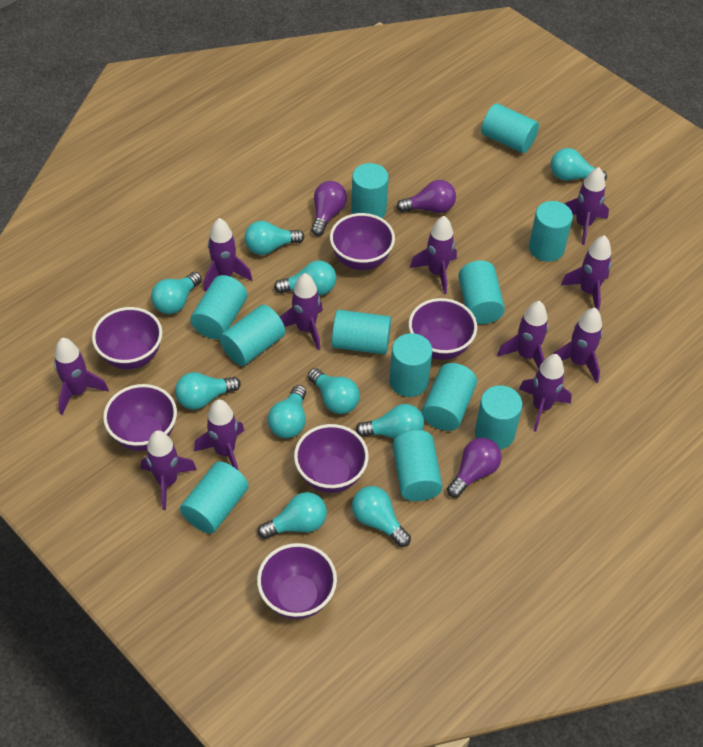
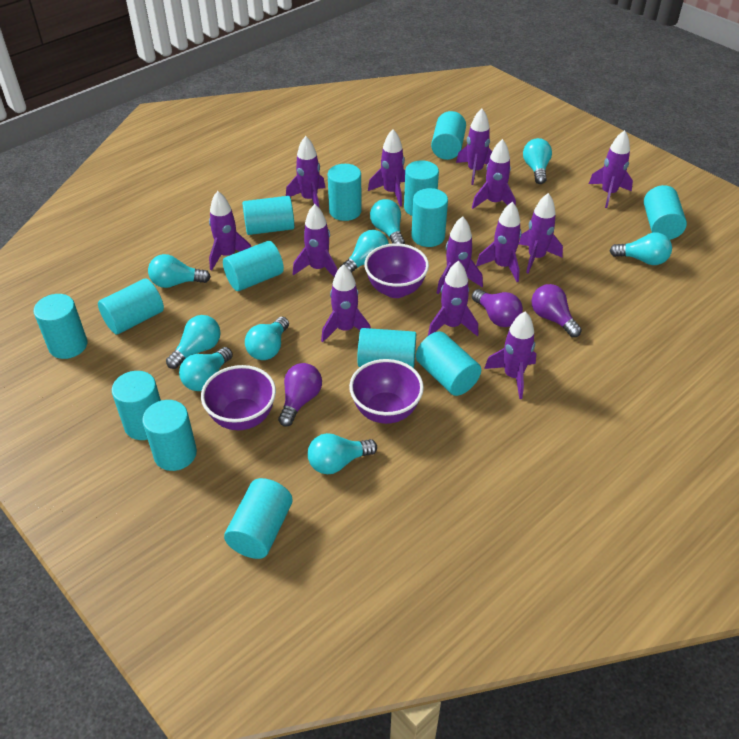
purple bowl: 6 -> 3
purple rocket: 11 -> 13
turquoise cylinder: 12 -> 14
turquoise light bulb: 10 -> 9

